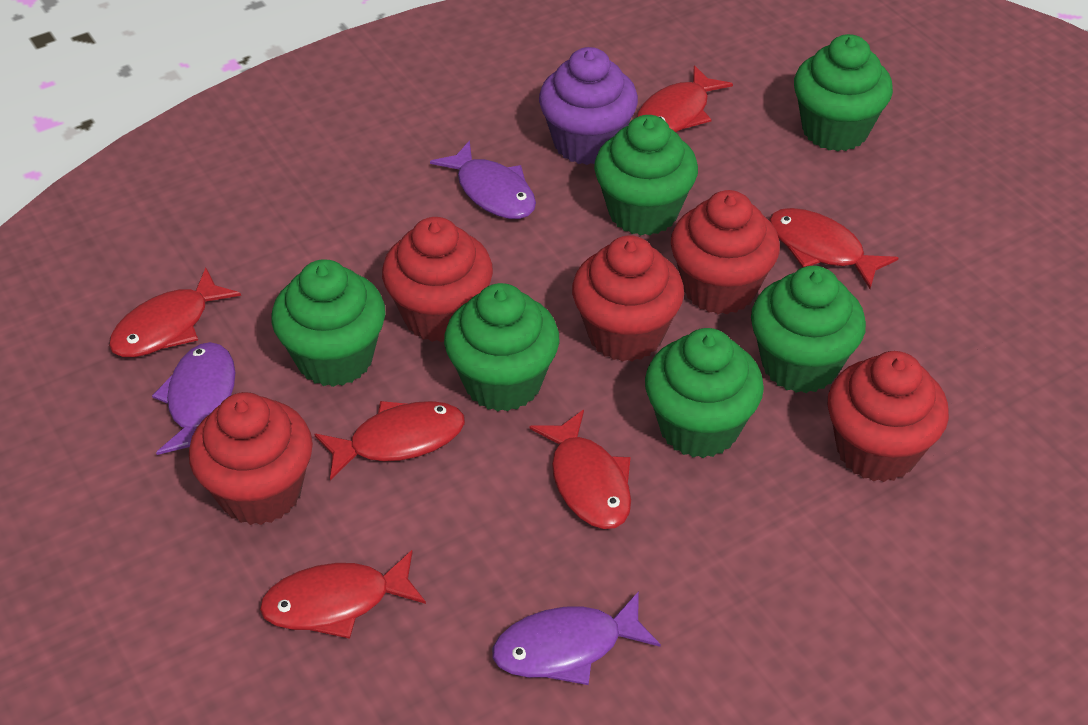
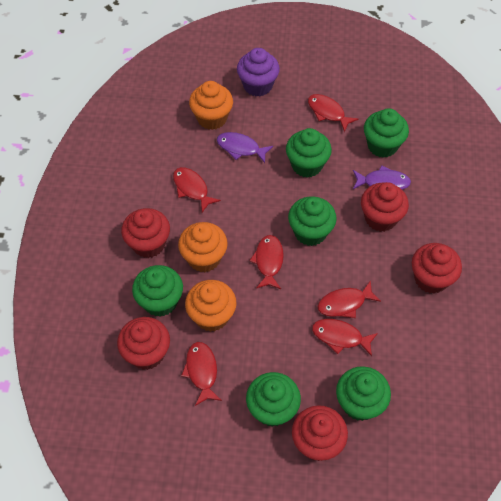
orange cupcake: 0 -> 3
purple fish: 3 -> 2

